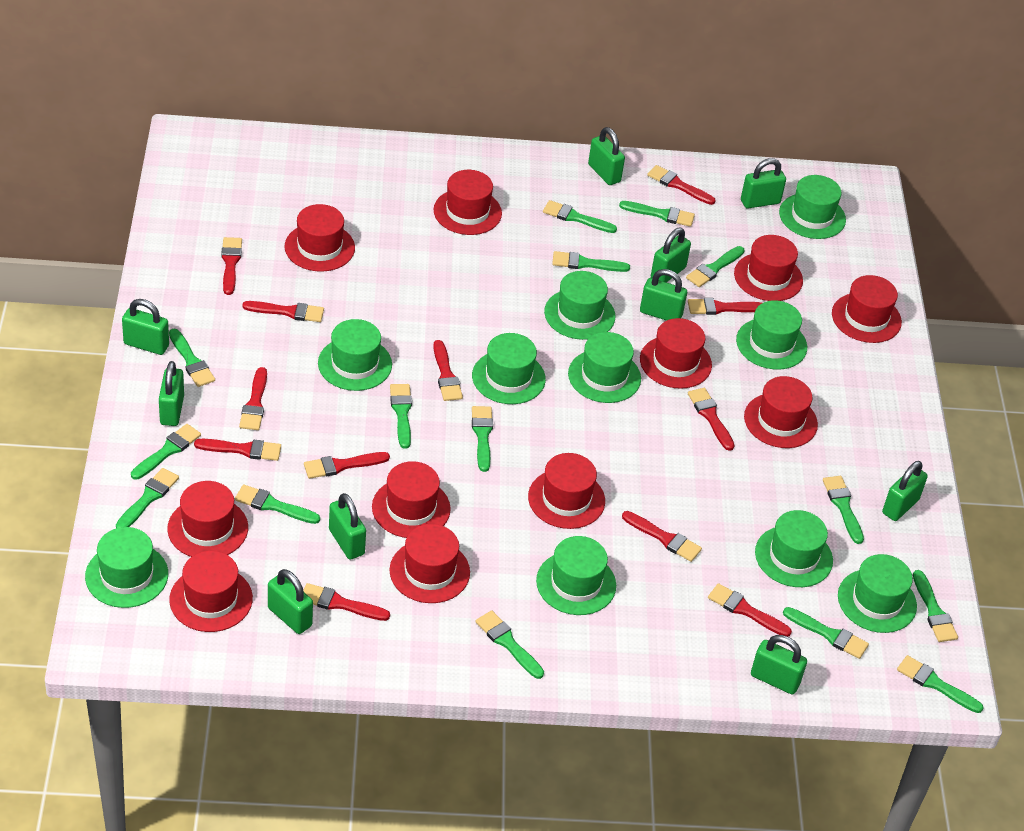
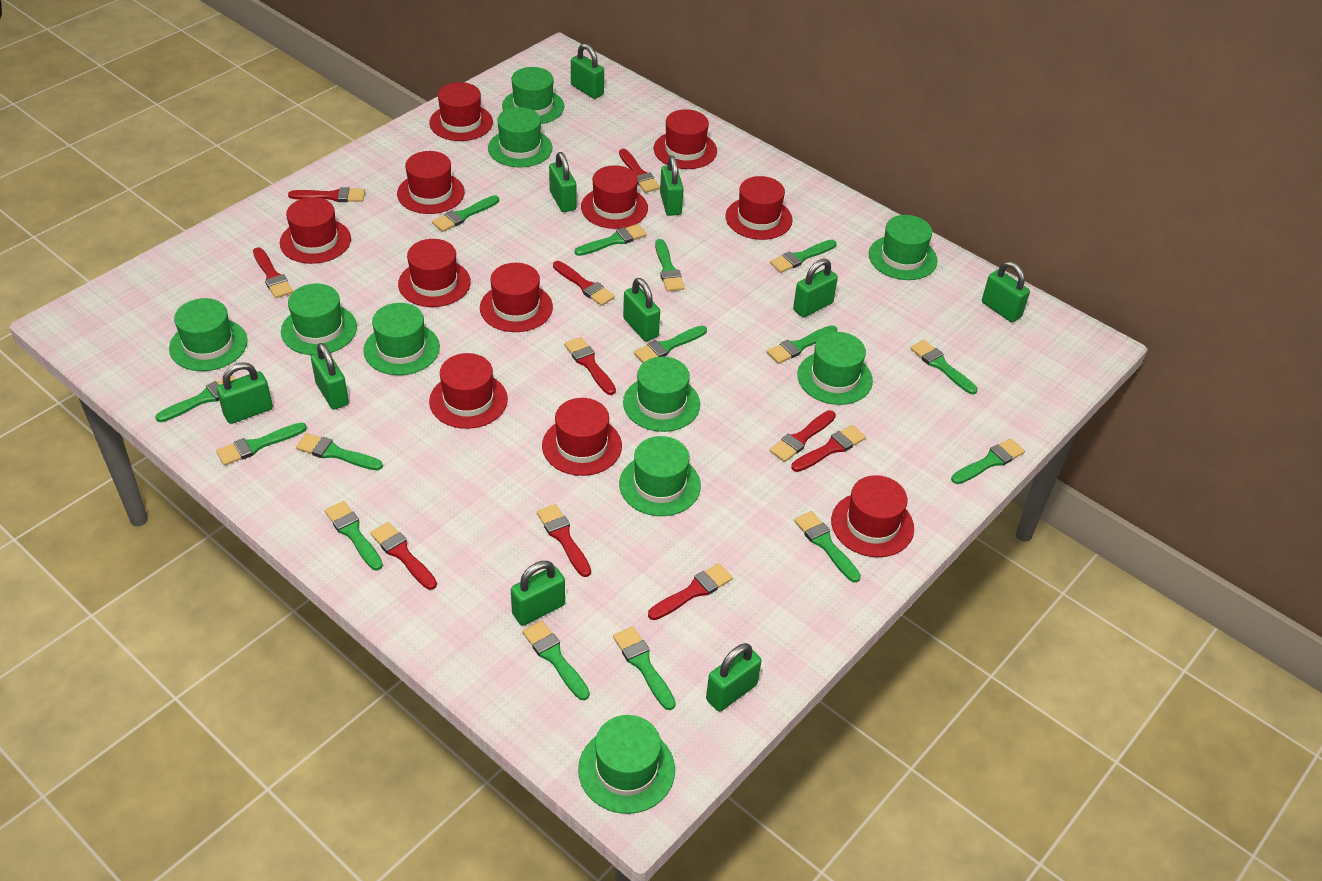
red brush: 12 -> 10

